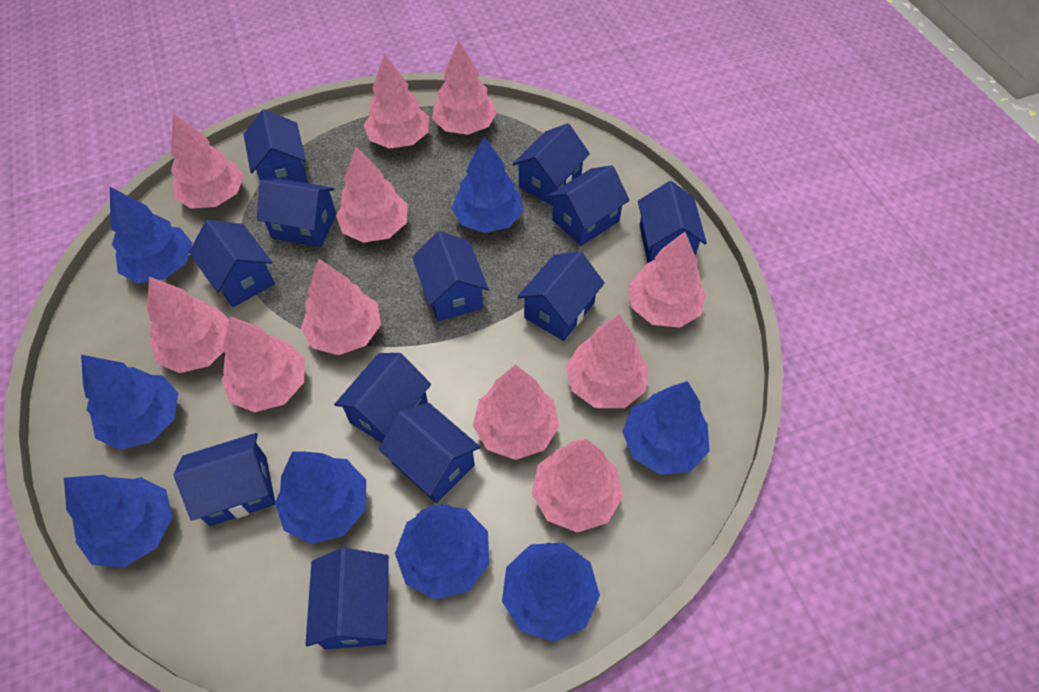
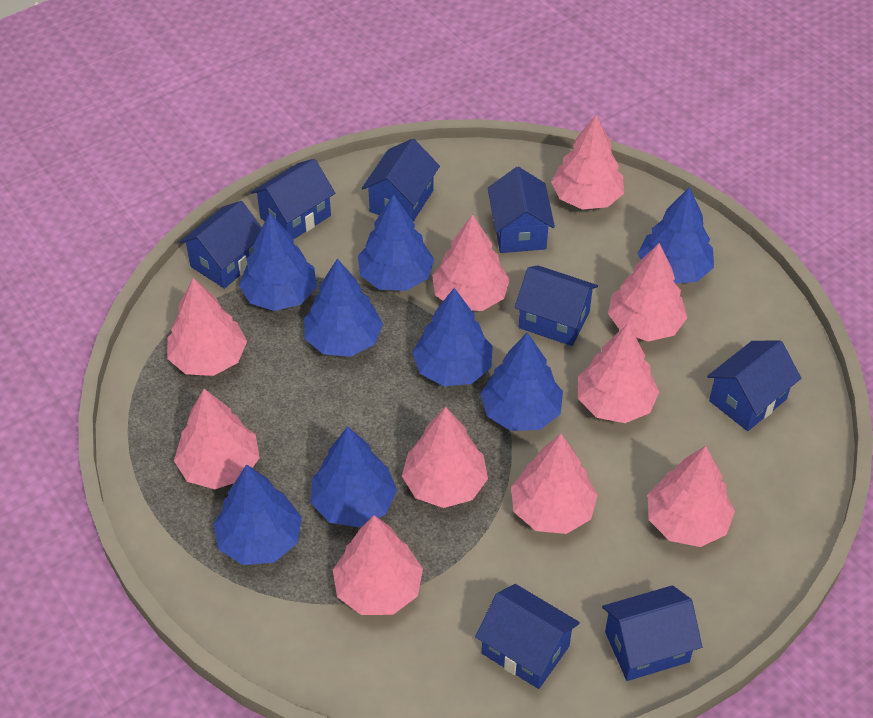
blue house: 12 -> 8
pink tree: 11 -> 10

